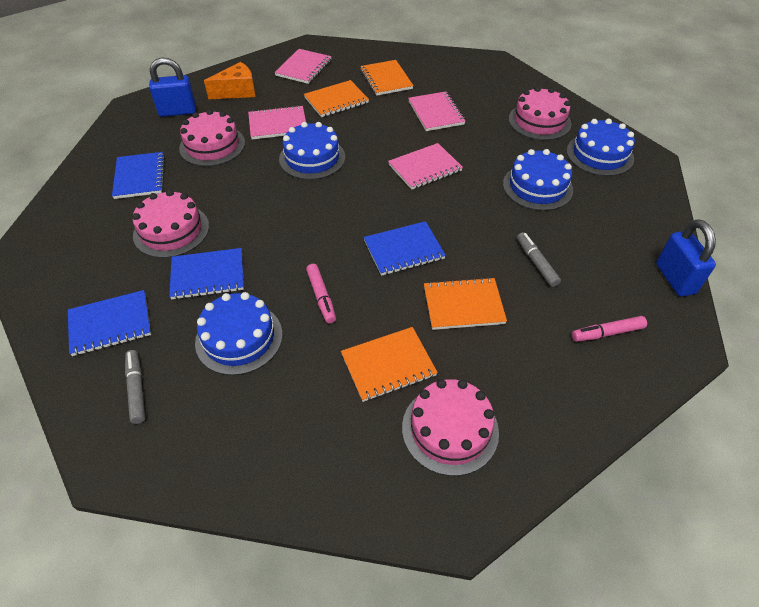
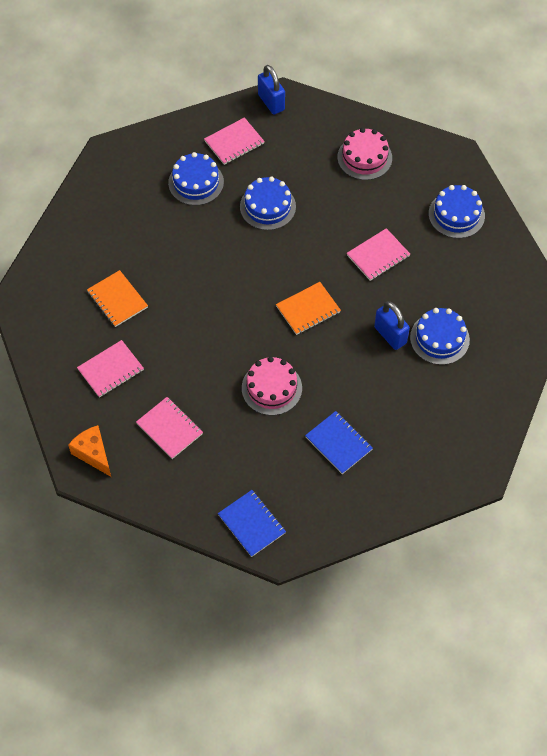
blue notebook: 4 -> 2
grey marker: 2 -> 0
orange notebook: 4 -> 2
pink cake: 4 -> 2
pink marker: 2 -> 0

